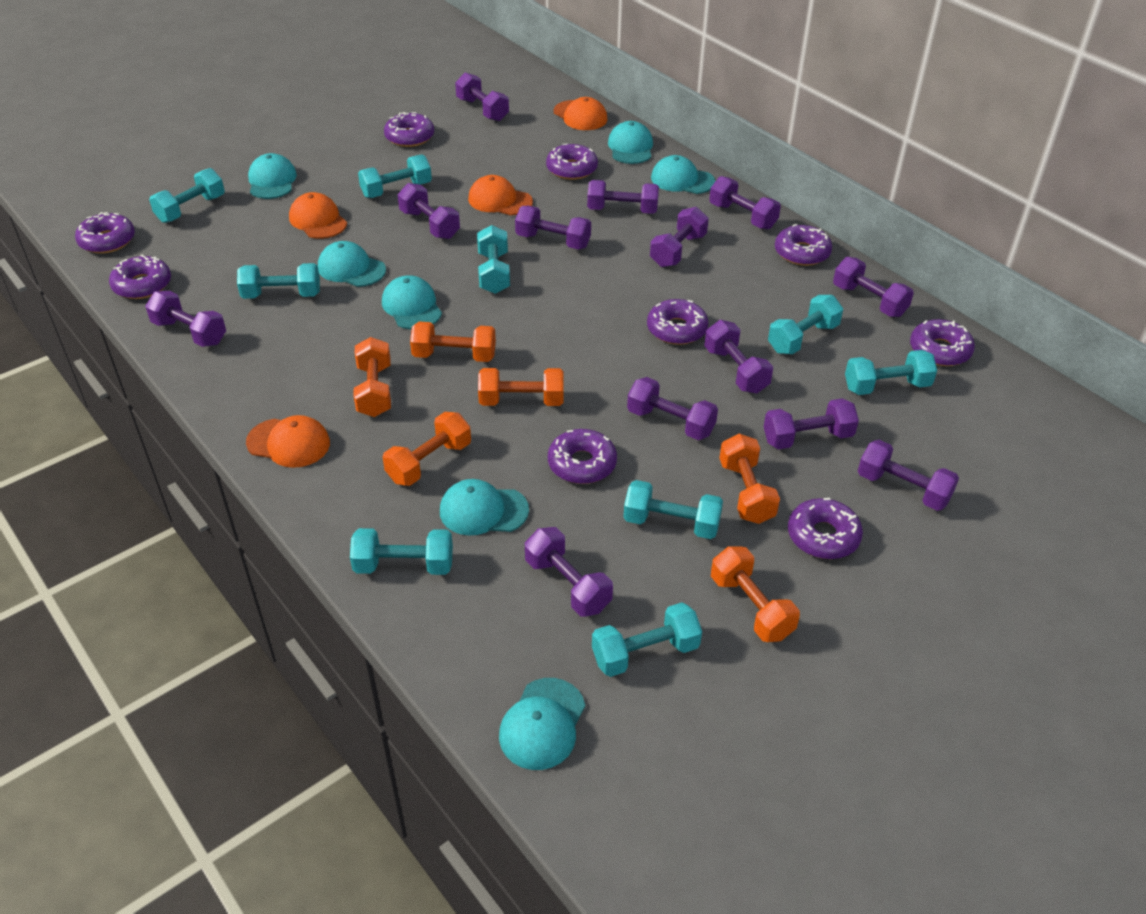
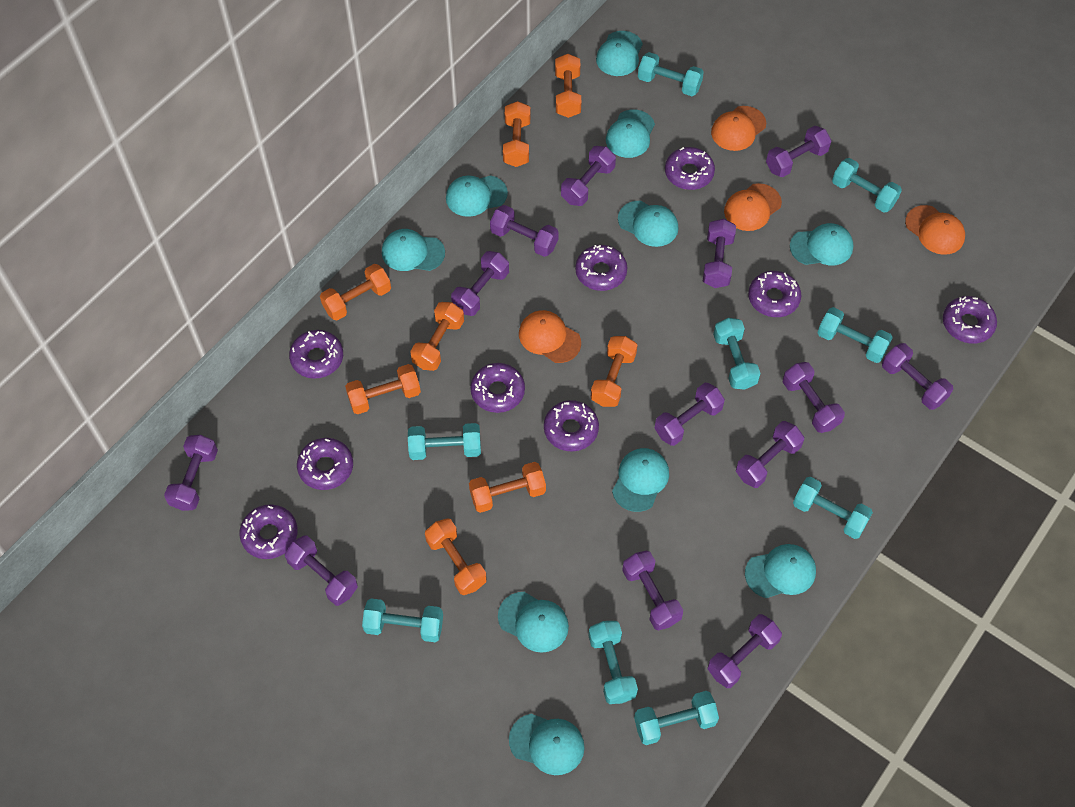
orange dumbbell: 6 -> 8
turquoise cap: 7 -> 10

